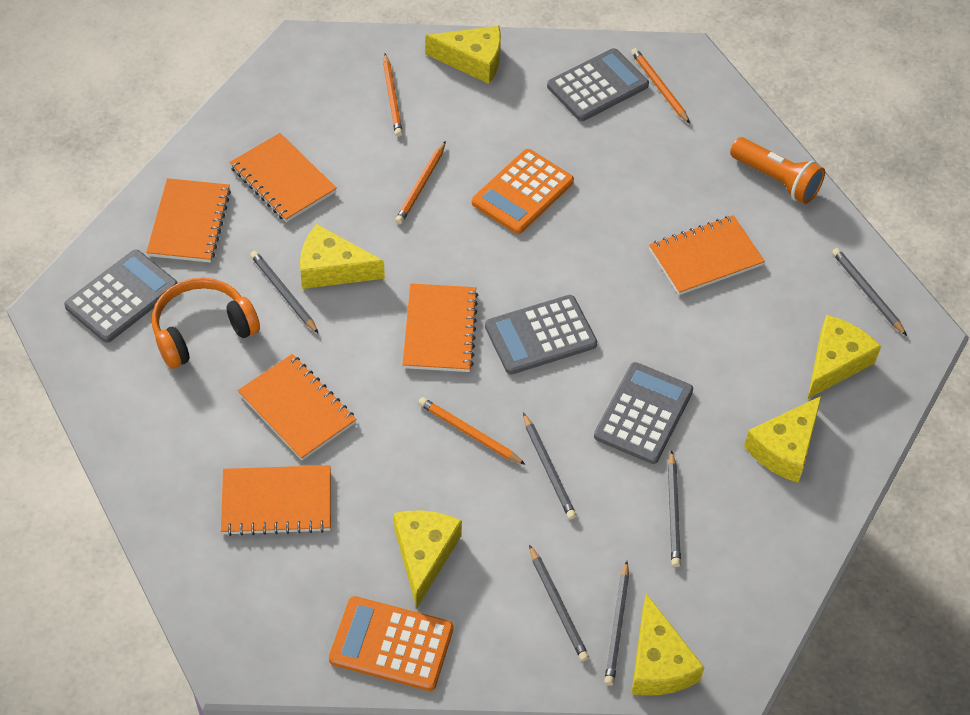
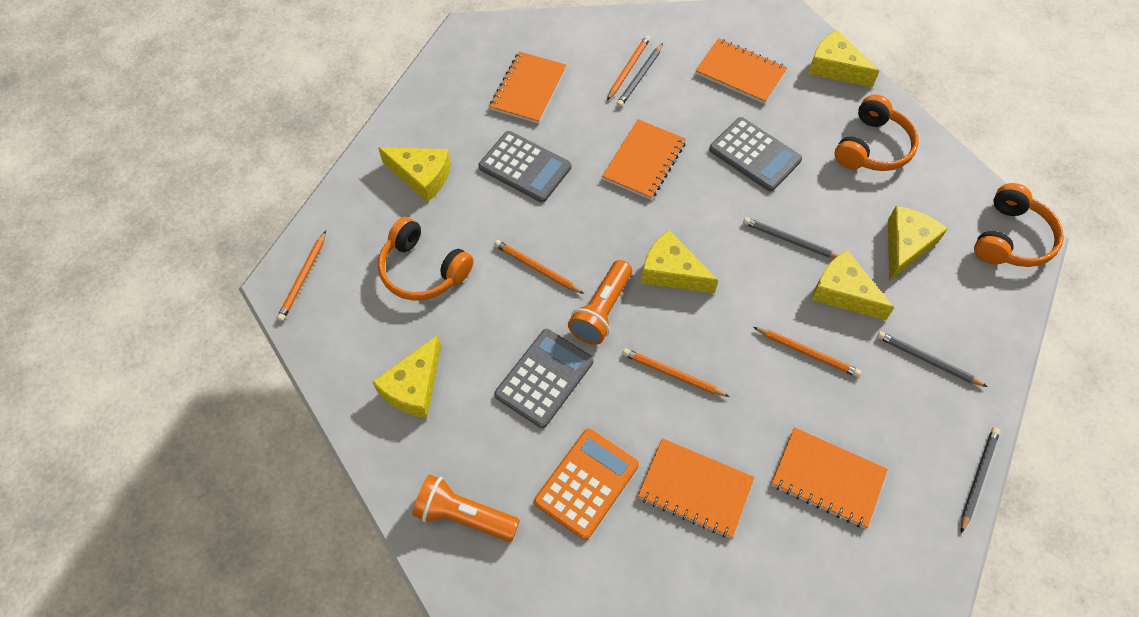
grey calculator: 4 -> 3
grey pencil: 6 -> 4
orange calculator: 2 -> 1
orange flashlight: 1 -> 2
orange headphones: 1 -> 3
orange notebook: 6 -> 5
orange pencil: 4 -> 5

